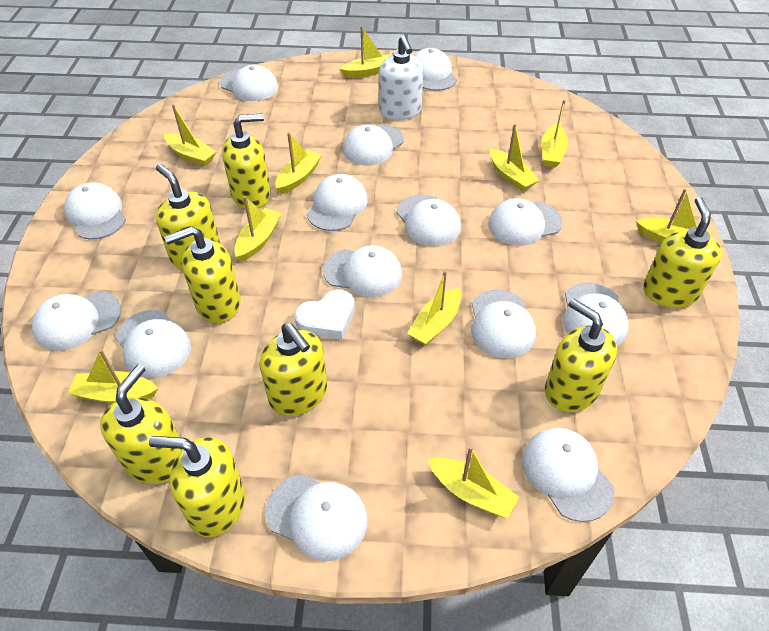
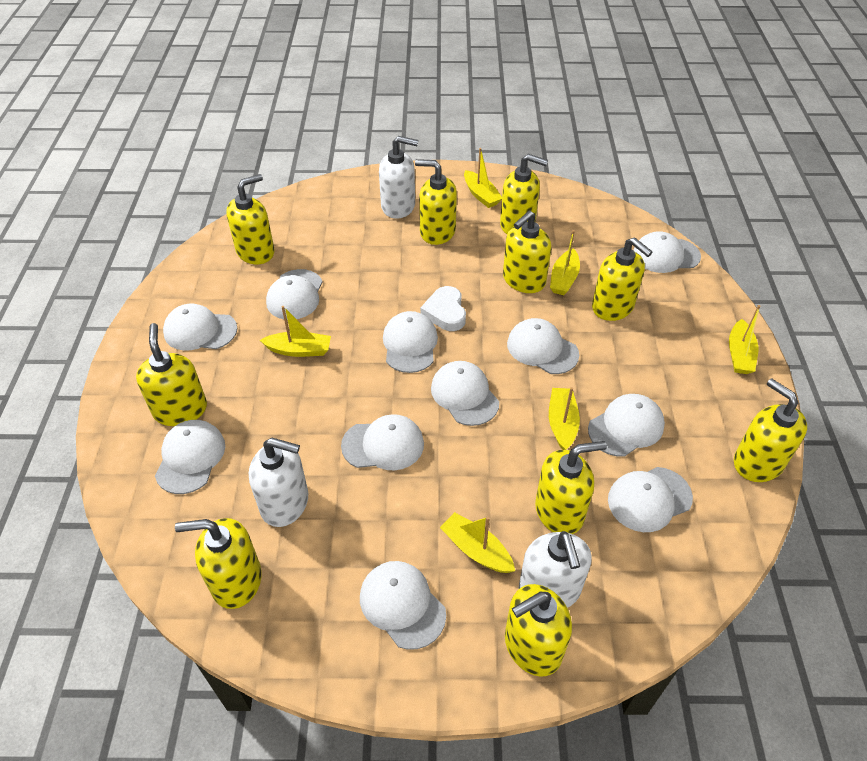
white cap: 14 -> 11
white soap dispenser: 1 -> 3
yellow boat: 10 -> 6
yellow soap dispenser: 8 -> 10

